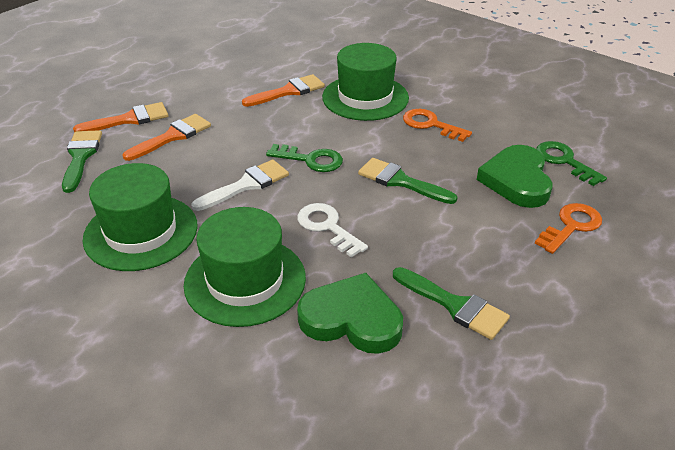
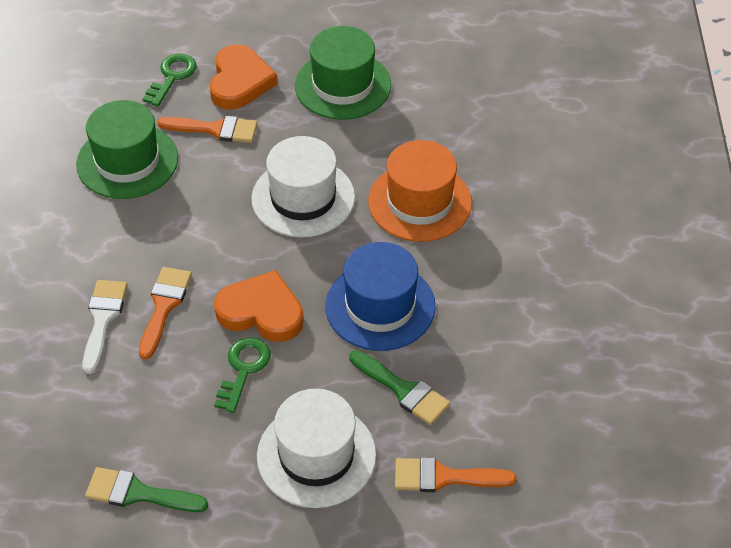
blue hat: 0 -> 1
green brush: 3 -> 2
green hat: 3 -> 2
green heart: 2 -> 0
orange hat: 0 -> 1
orange heart: 0 -> 2
orange key: 2 -> 0
white hat: 0 -> 2
white key: 1 -> 0

